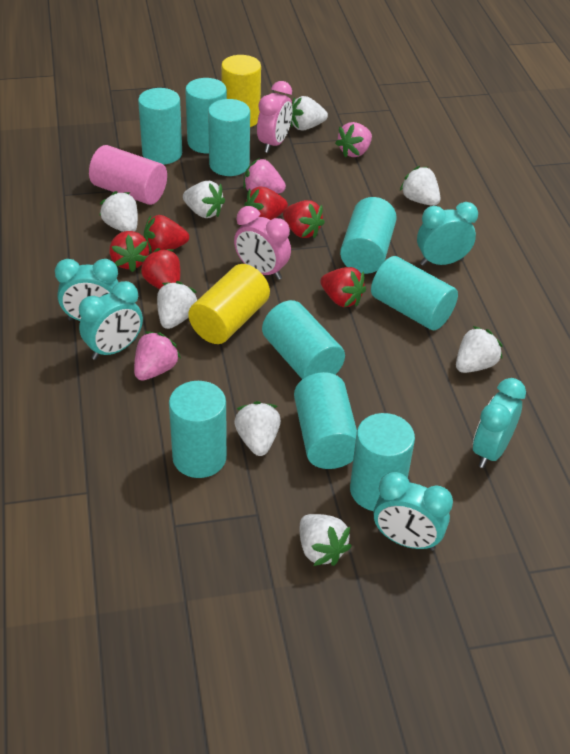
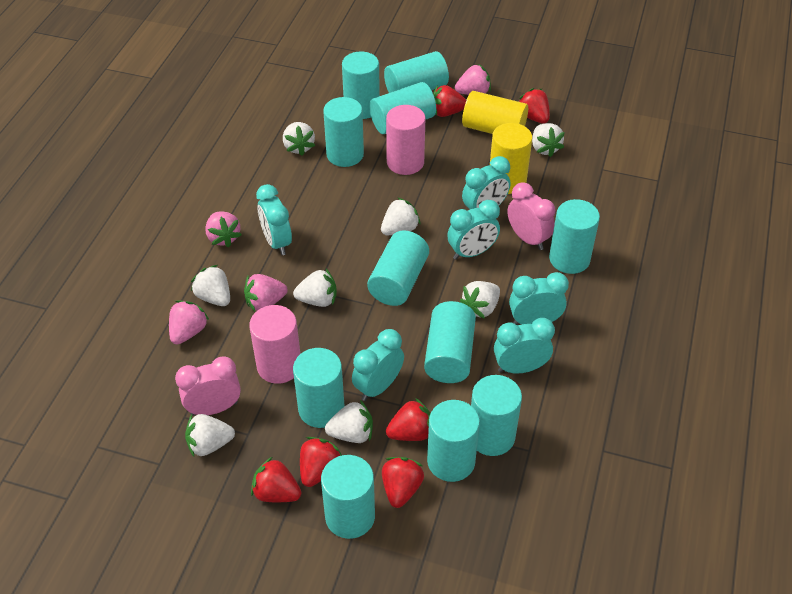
pink cylinder: 1 -> 2
pink strawberry: 3 -> 4
turquoise clock: 5 -> 6
turquoise cylinder: 9 -> 11

